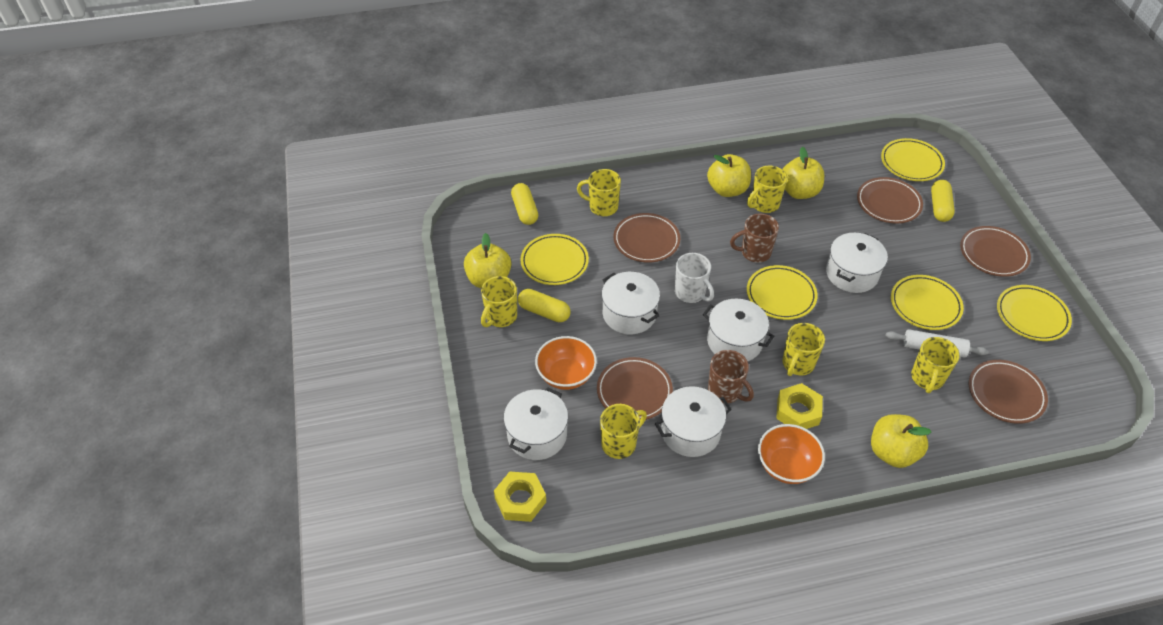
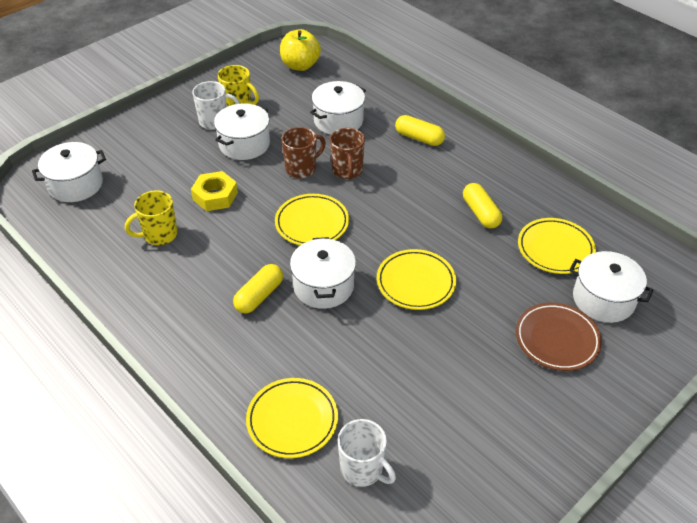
brown plate: 5 -> 1
orange bowl: 2 -> 0
white mug: 1 -> 2
white rolling pin: 1 -> 0
yellow apple: 4 -> 1
yellow mug: 6 -> 2
yellow nut: 2 -> 1
yellow plate: 5 -> 4

